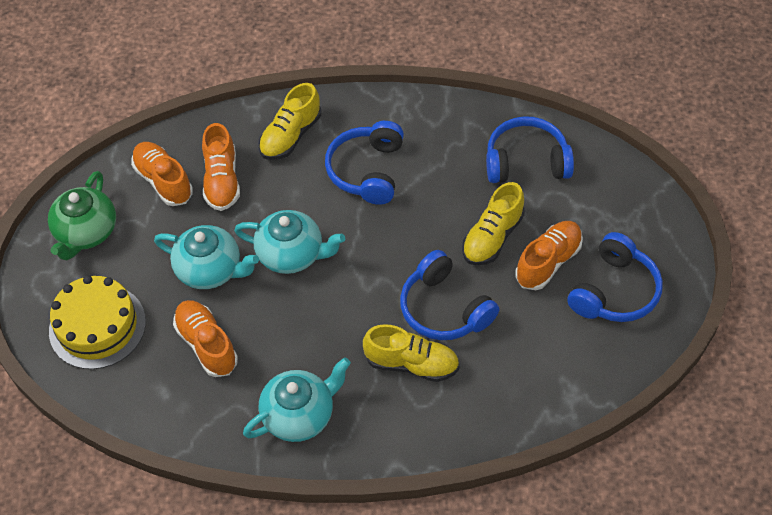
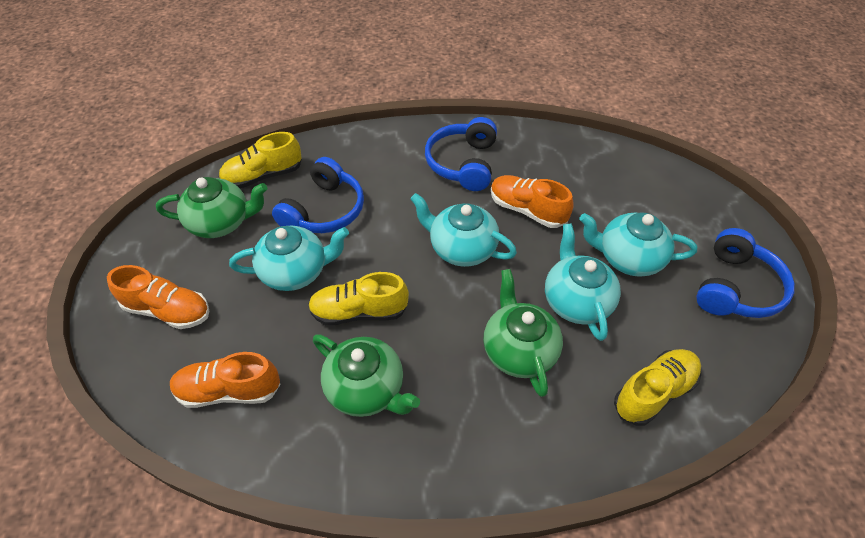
blue headphones: 4 -> 3
green teapot: 1 -> 3
orange shoe: 4 -> 3
turquoise teapot: 3 -> 4
yellow cake: 1 -> 0

